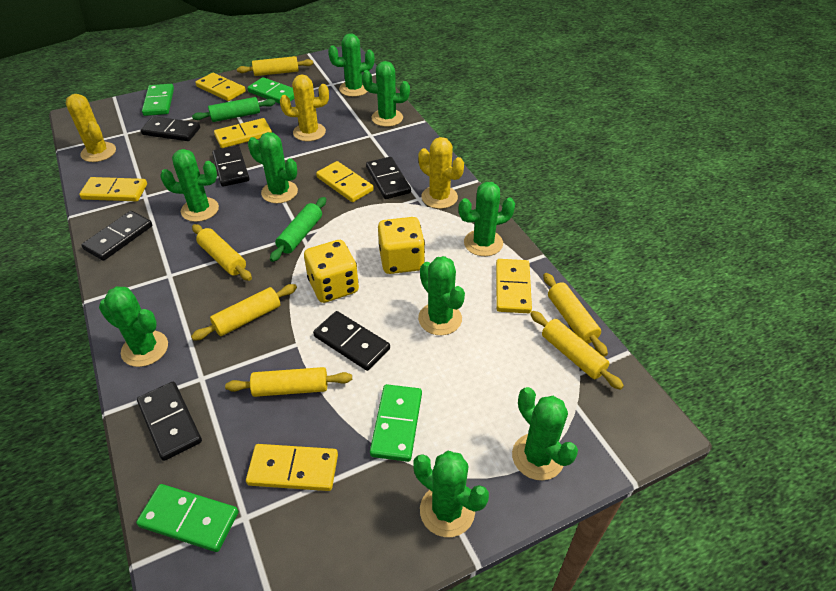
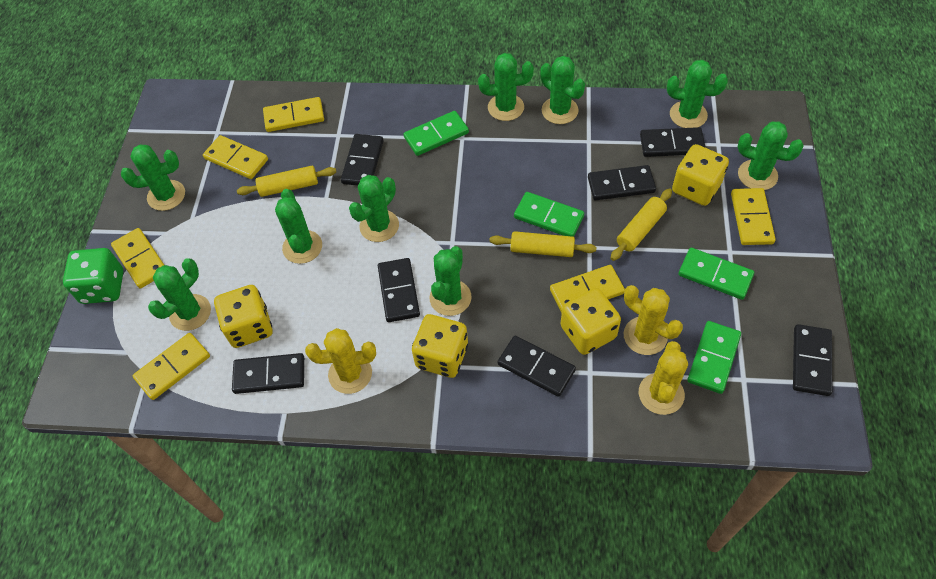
black domino: 6 -> 7
green dice: 0 -> 1
green rolling pin: 2 -> 0
yellow dice: 2 -> 4
yellow rolling pin: 6 -> 3

